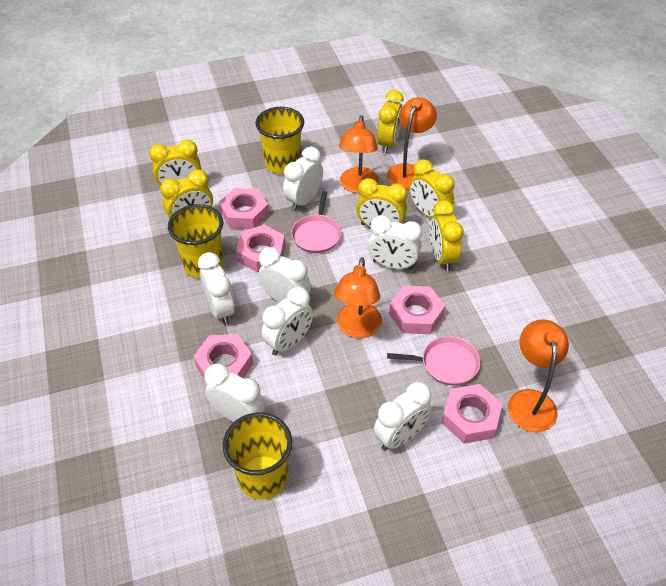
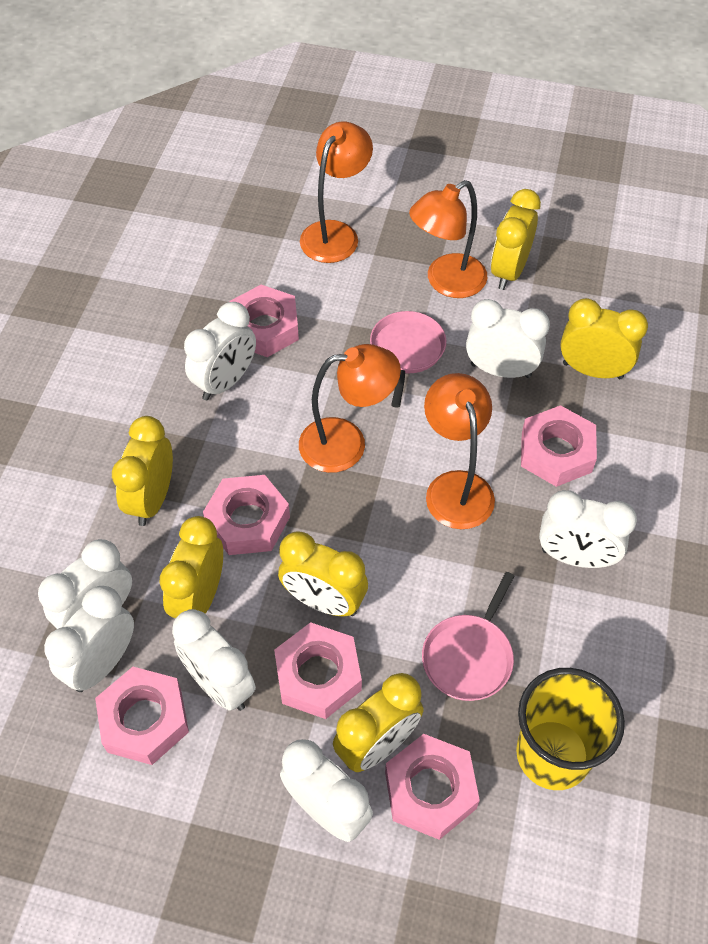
pink nut: 5 -> 6
yellow cup: 3 -> 1

